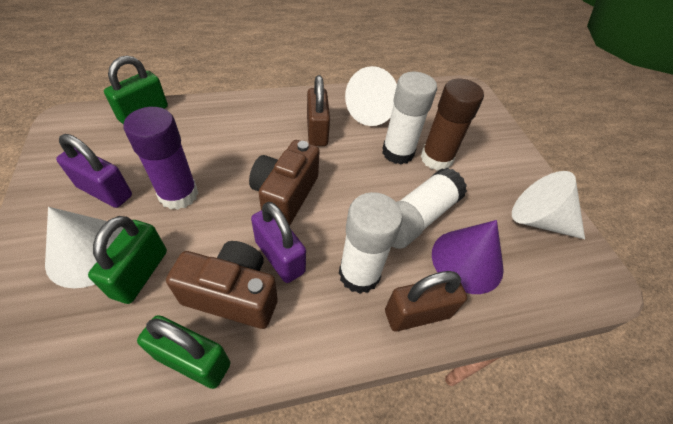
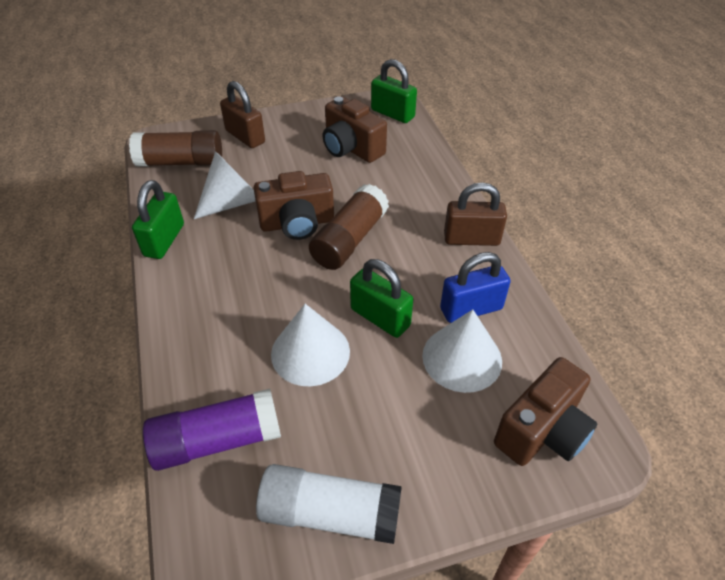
blue padlock: 0 -> 1
brown camera: 2 -> 3
brown glue stick: 1 -> 2
purple cone: 1 -> 0
purple padlock: 2 -> 0
white glue stick: 3 -> 1

